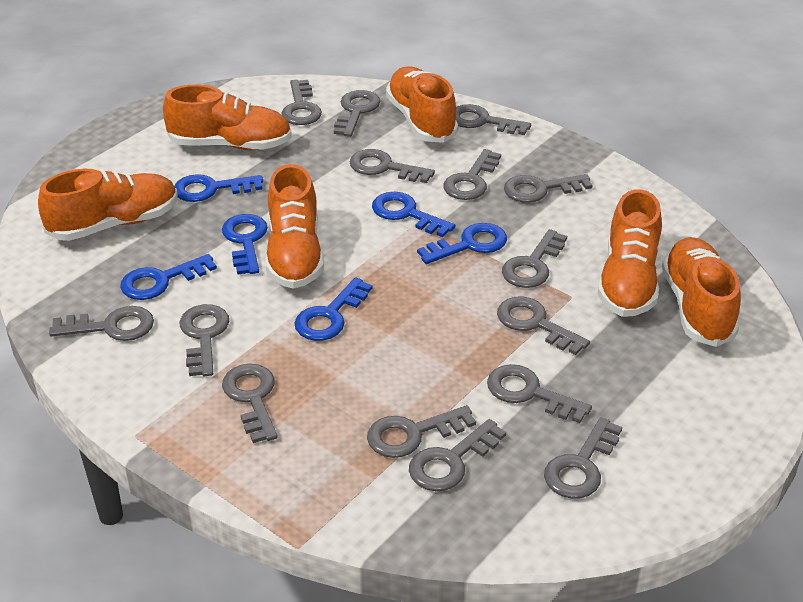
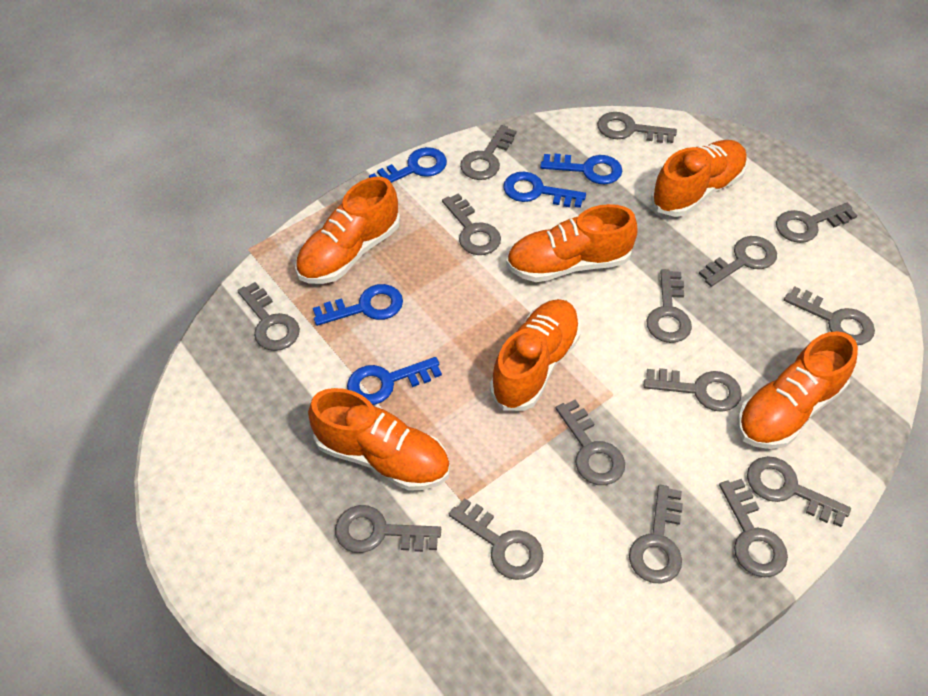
blue key: 6 -> 5

